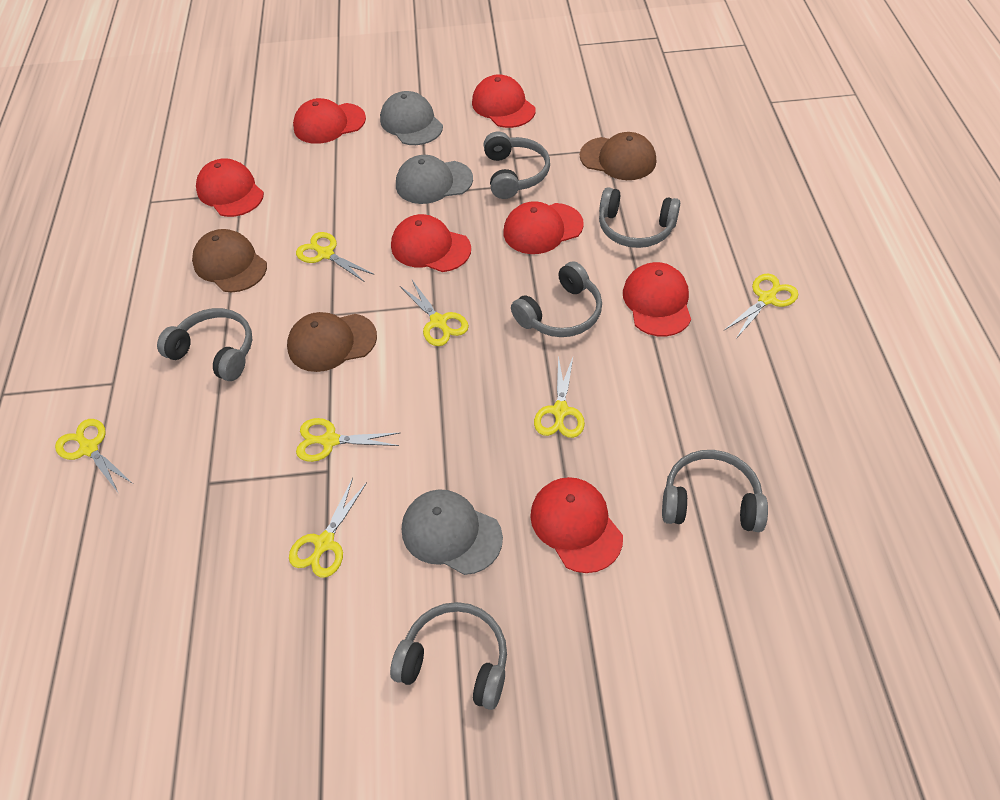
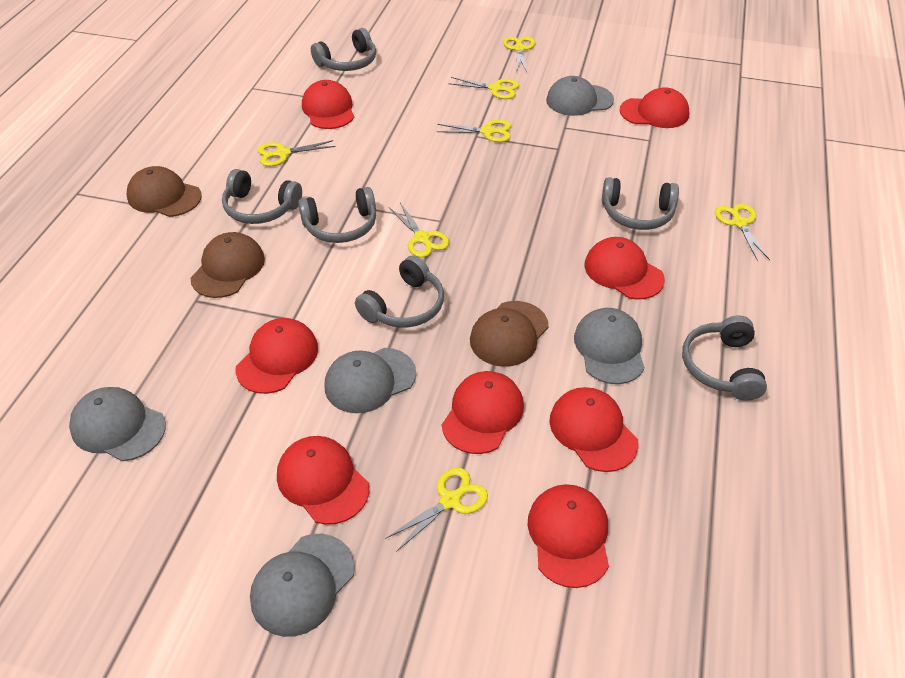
grey cap: 3 -> 5
red cap: 7 -> 8

